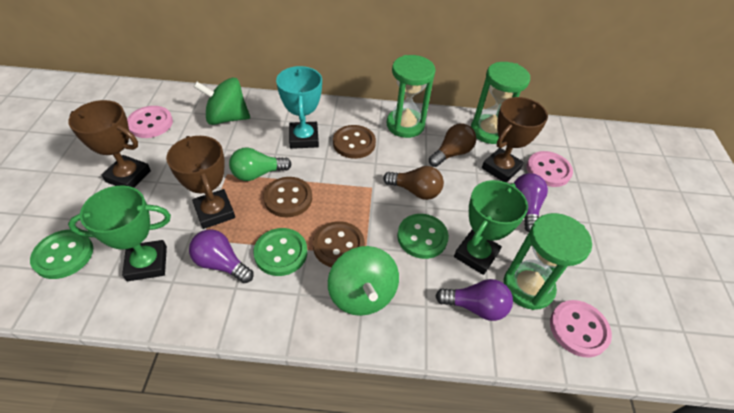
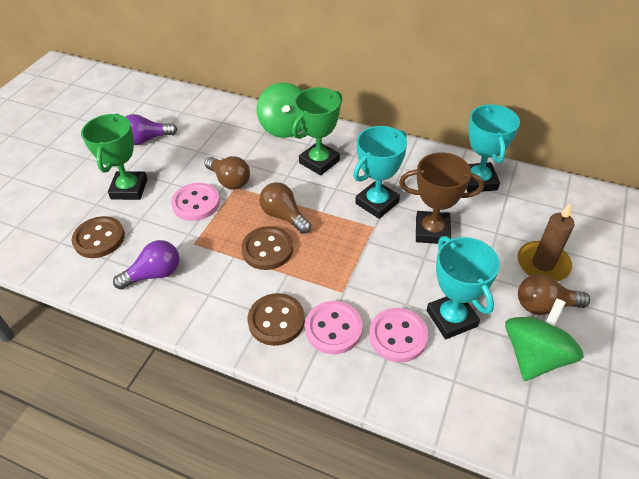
brown candle: 0 -> 1
brown light bulb: 2 -> 3
brown trophy: 3 -> 1
green button: 3 -> 0
green hourglass: 3 -> 0
green light bulb: 1 -> 0
purple light bulb: 3 -> 2
turquoise trophy: 1 -> 3

